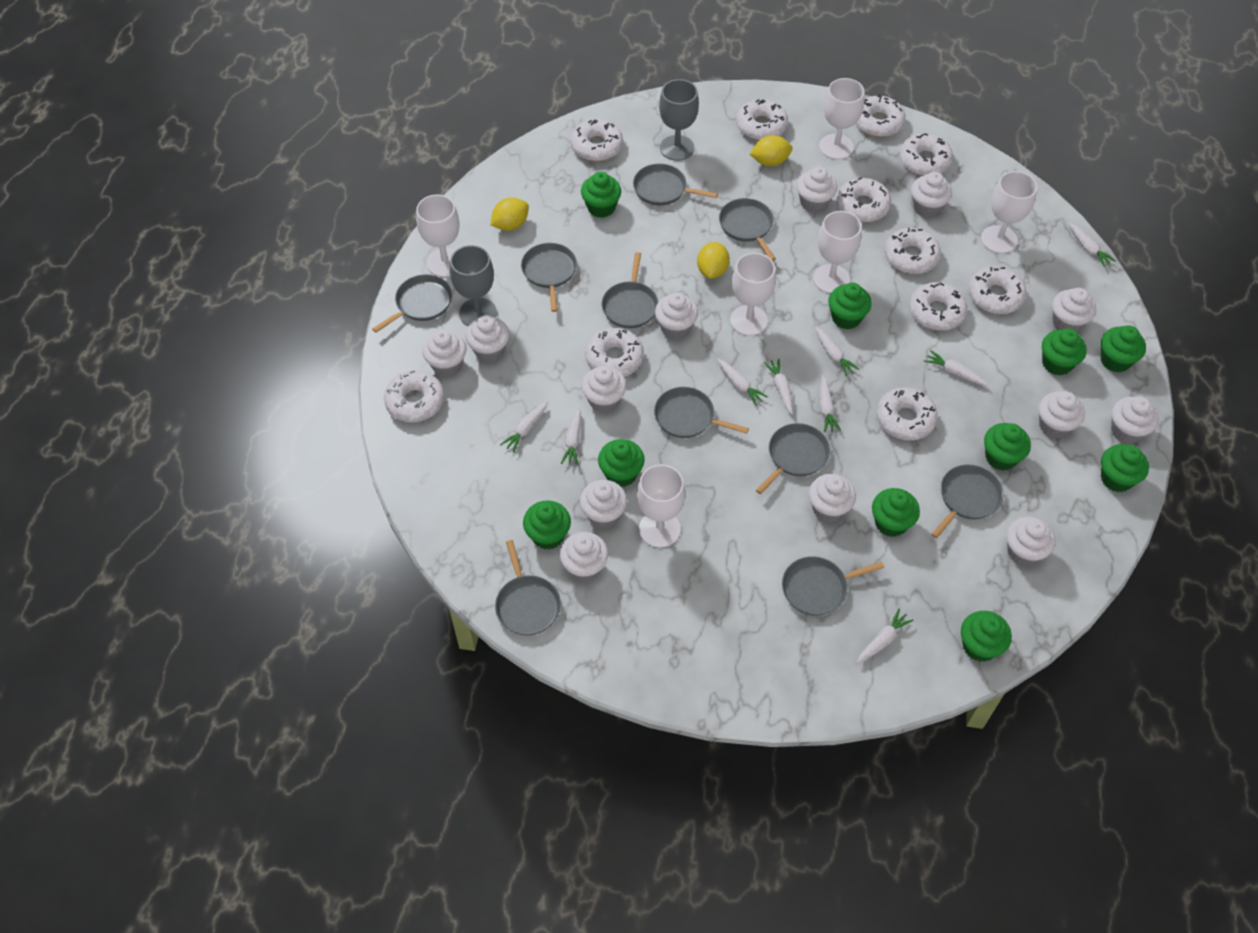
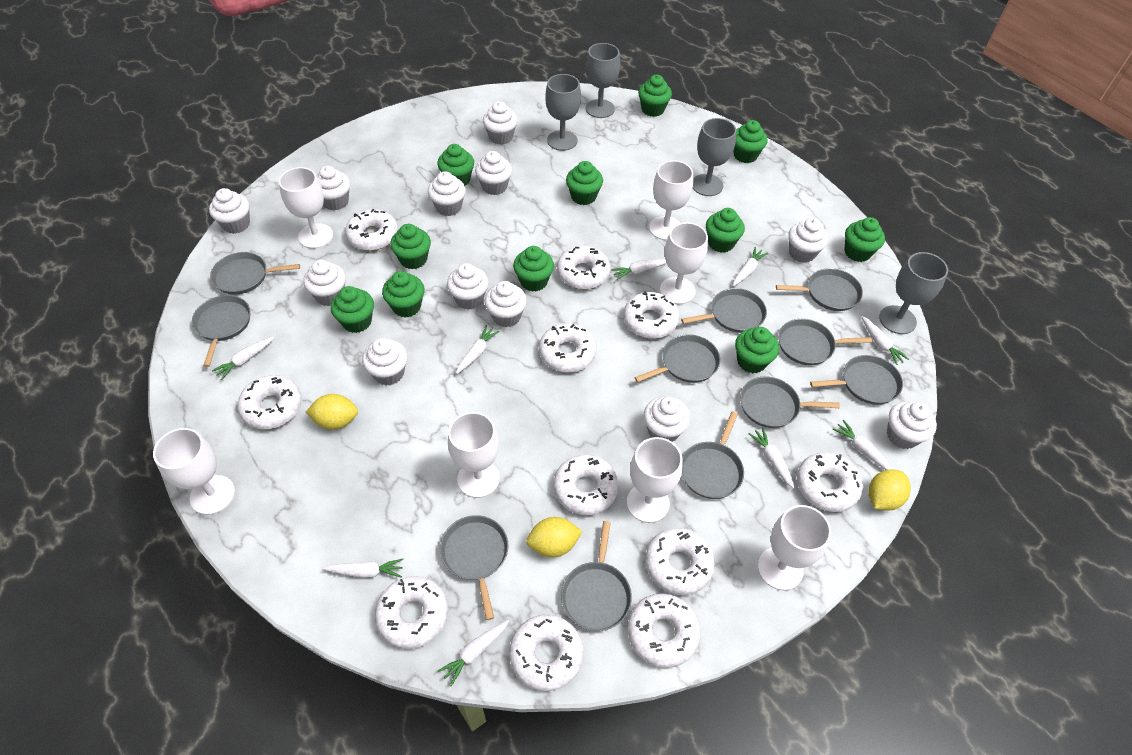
green cupcake: 10 -> 11
grey goblet: 2 -> 4
grey pan: 10 -> 11
white cupcake: 13 -> 12
white goblet: 6 -> 7

